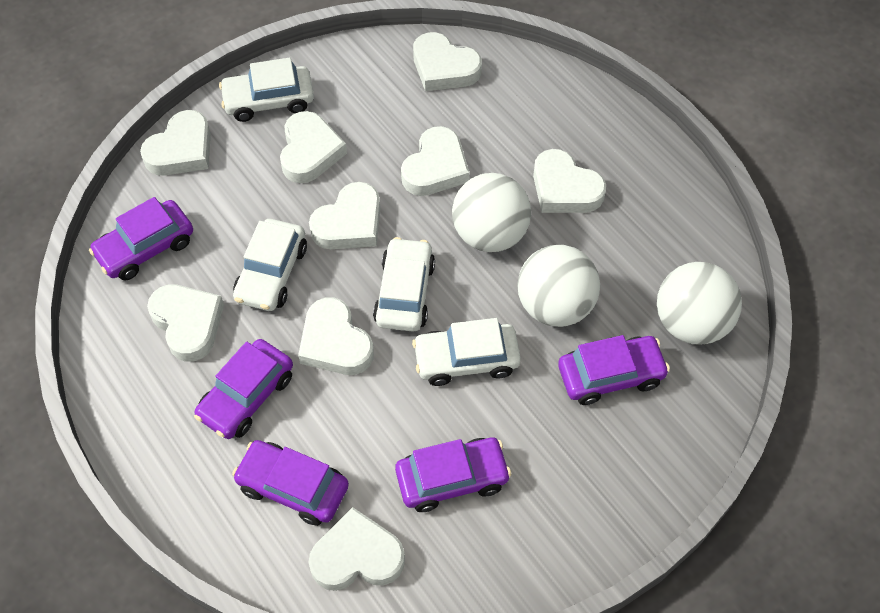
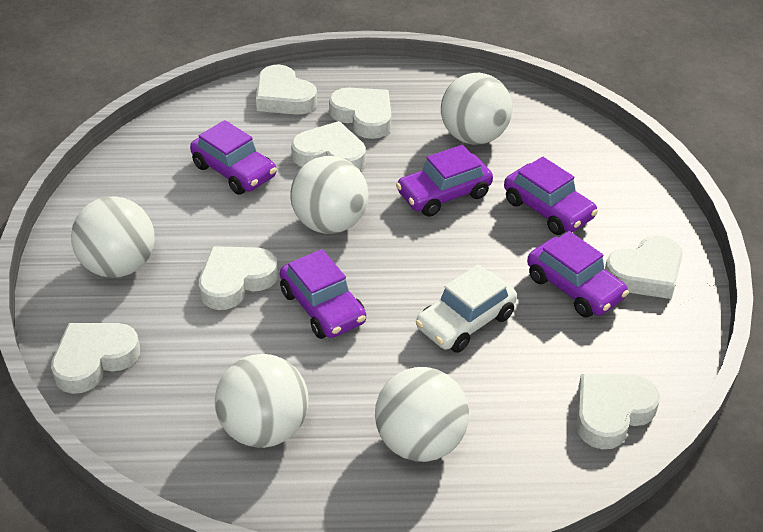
white ball: 3 -> 5
white car: 4 -> 1
white heart: 9 -> 7

